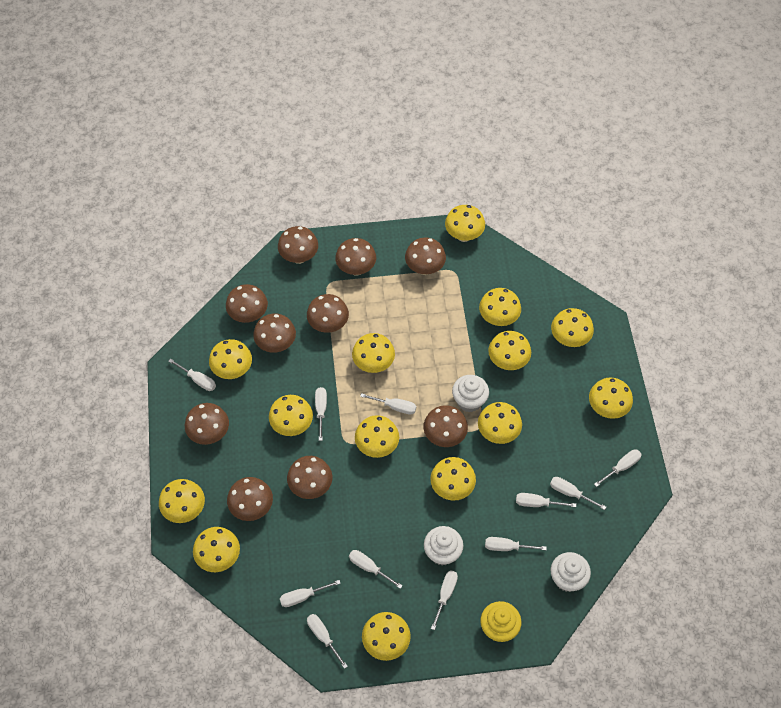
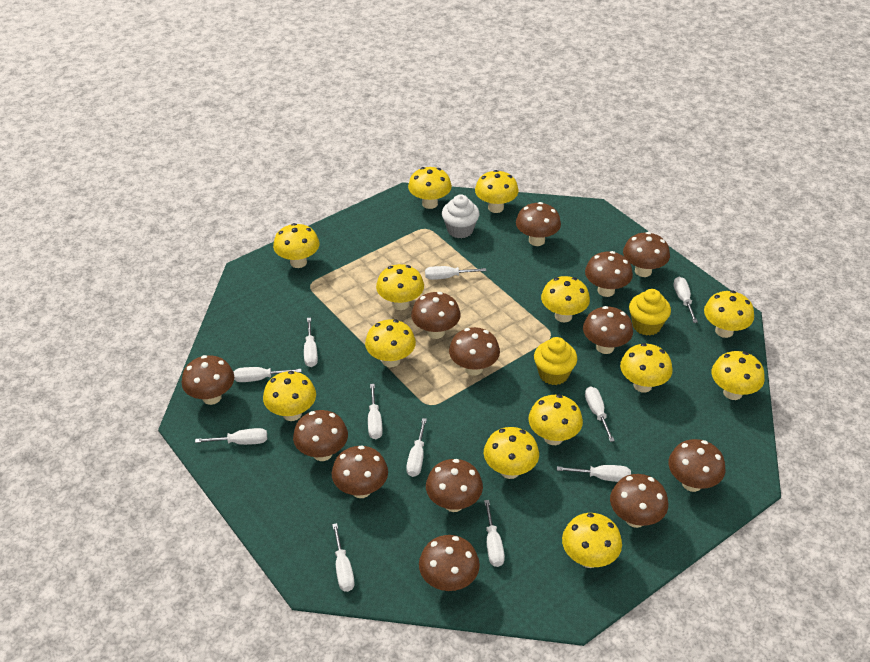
brown mushroom: 10 -> 13
white cupcake: 3 -> 1
yellow cupcake: 1 -> 2
yellow mushroom: 14 -> 13

